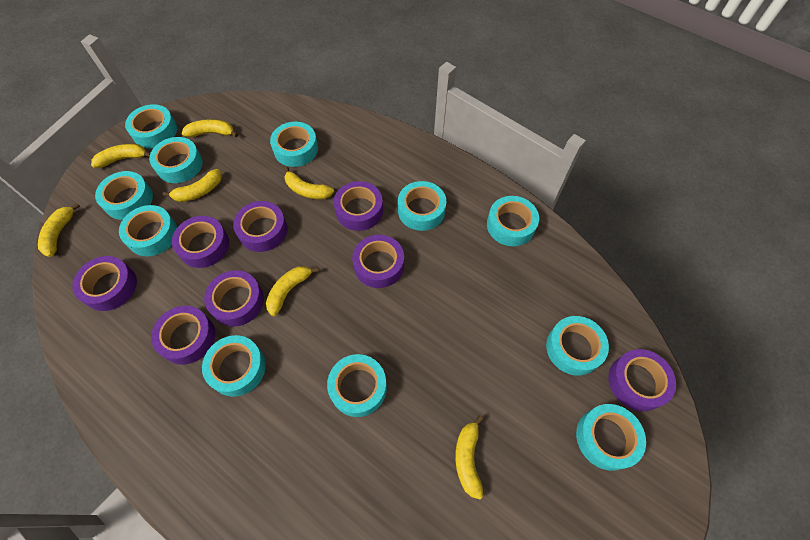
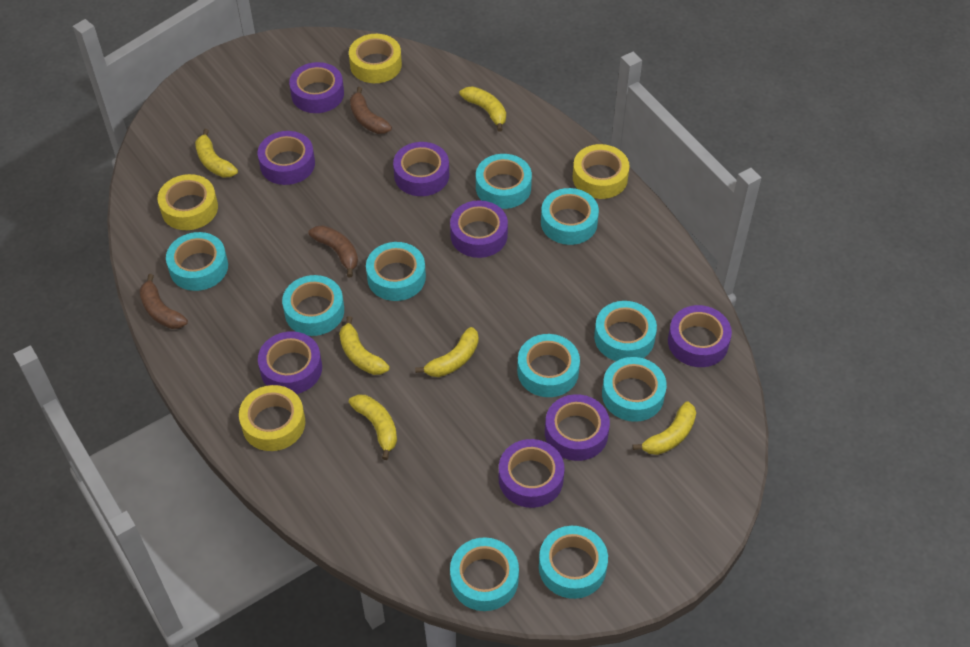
brown banana: 0 -> 3
turquoise tape: 11 -> 10
yellow banana: 7 -> 6
yellow tape: 0 -> 4

